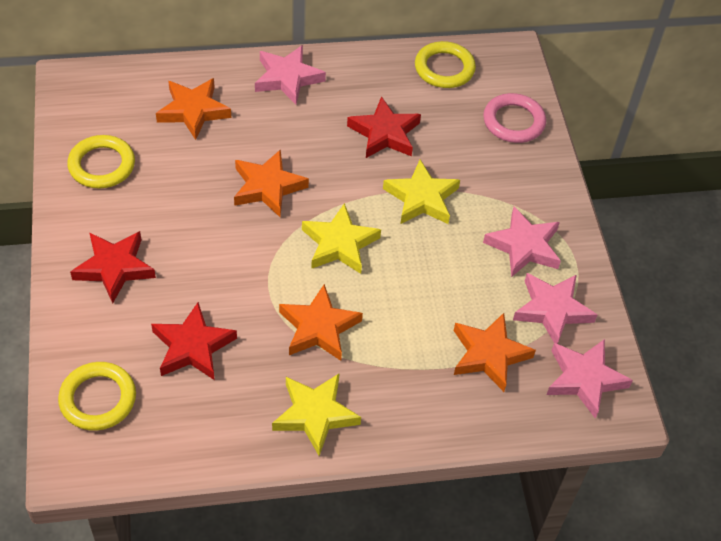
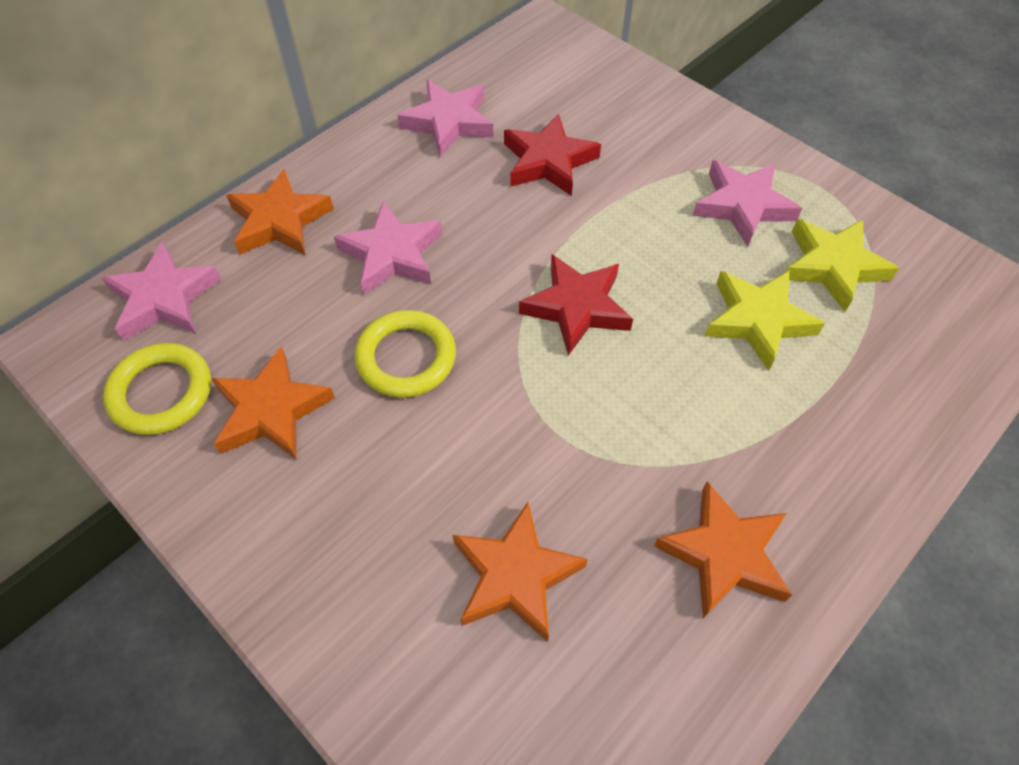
pink ring: 1 -> 0
red star: 3 -> 2
yellow ring: 3 -> 2
yellow star: 3 -> 2

